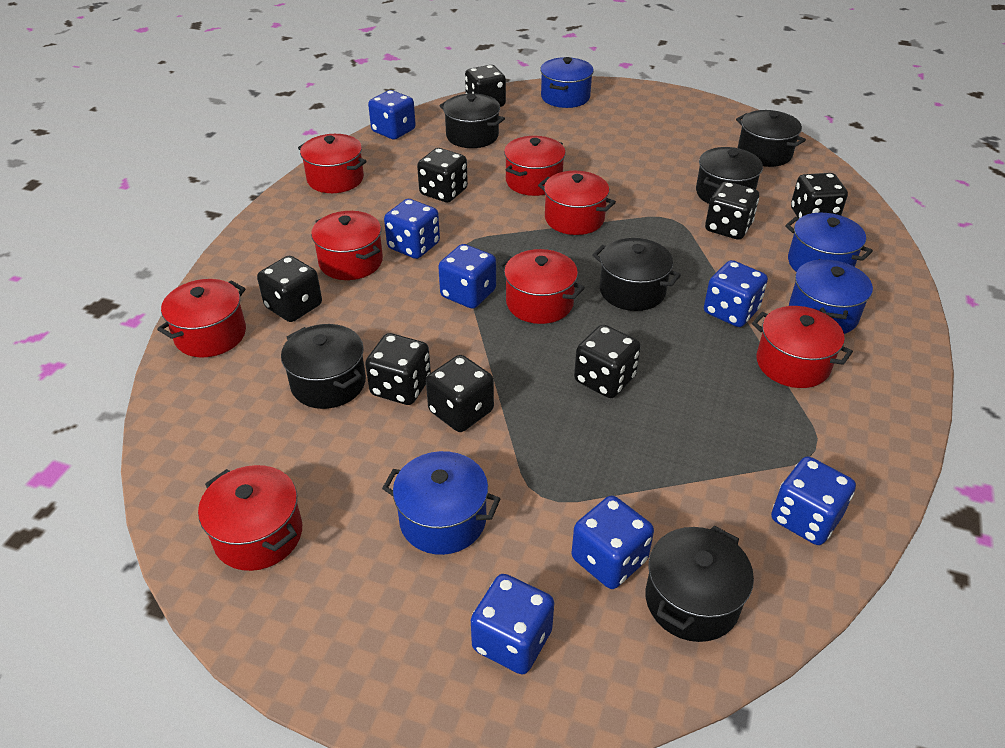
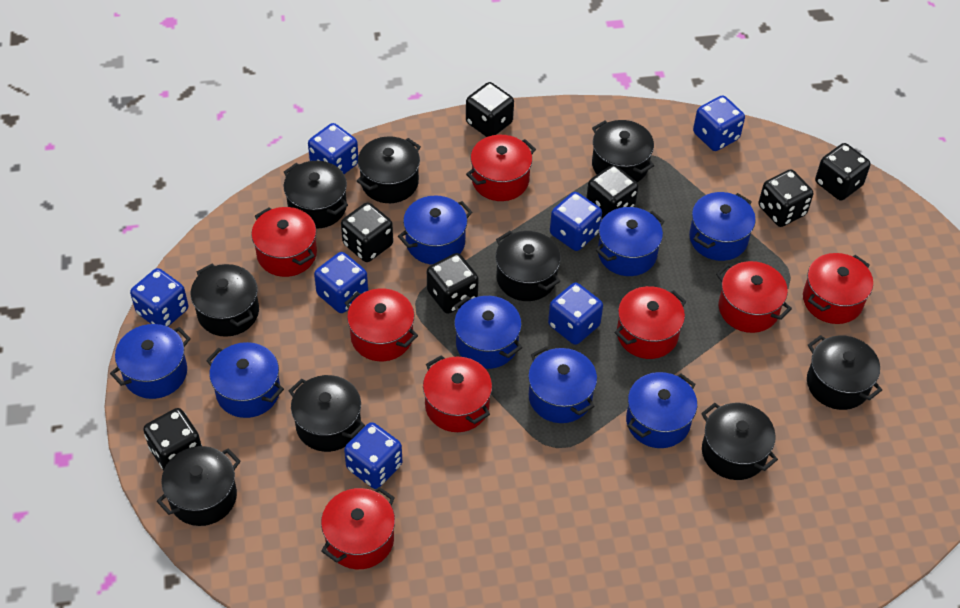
black dice: 8 -> 7
black pot: 6 -> 9
blue pot: 4 -> 8

